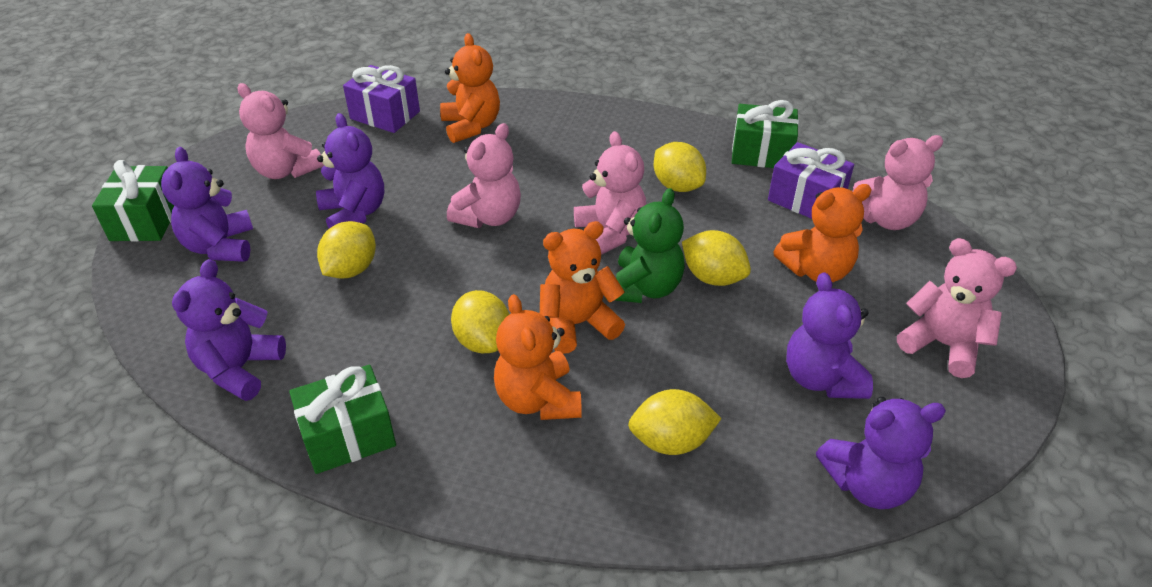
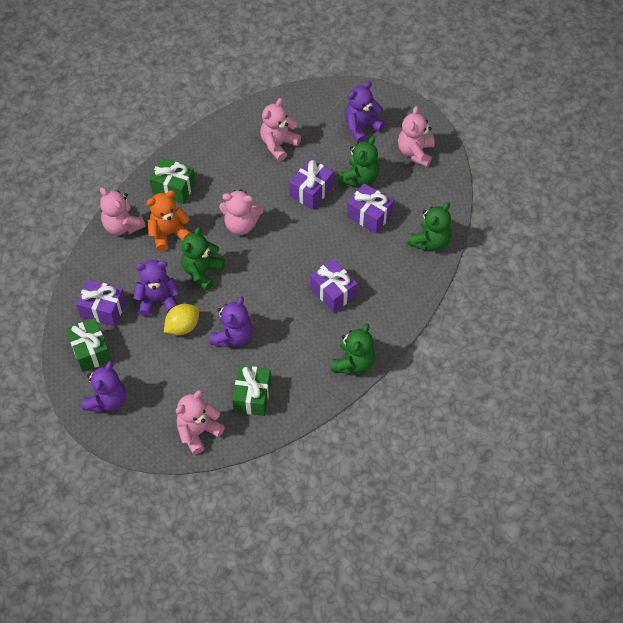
green teddy bear: 1 -> 4
orange teddy bear: 4 -> 1
purple gift: 2 -> 4
purple teddy bear: 5 -> 4
yellow lemon: 5 -> 1

